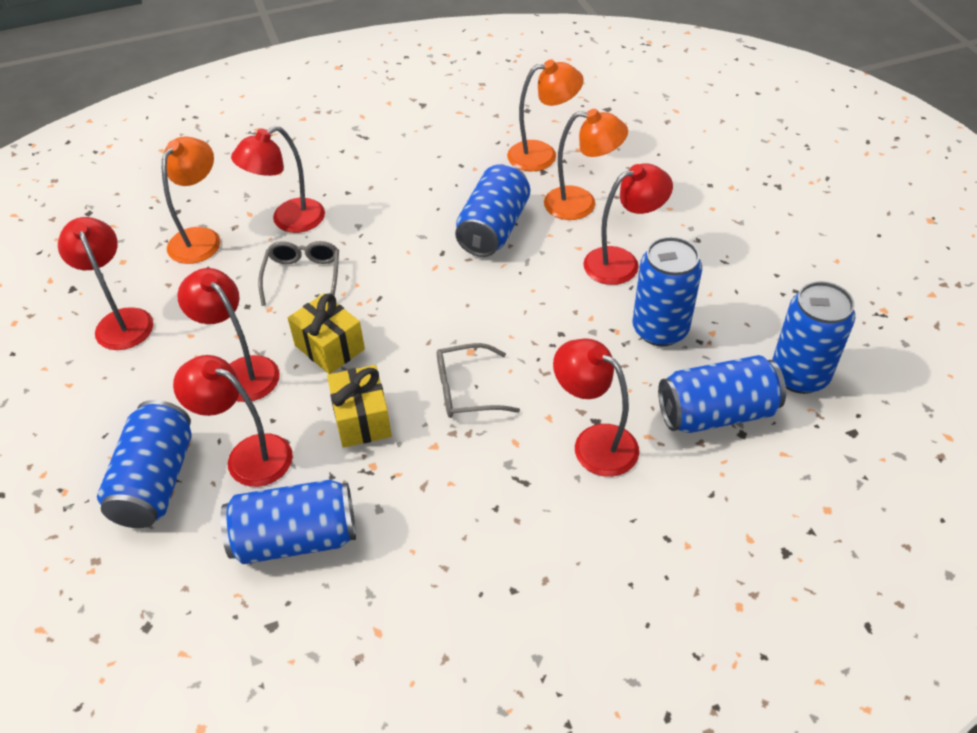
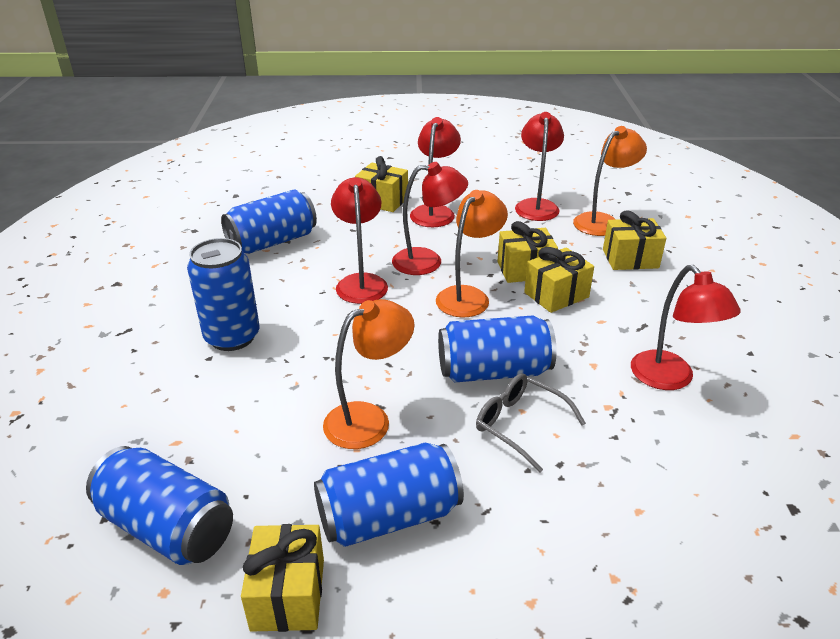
blue can: 6 -> 5
grey glasses: 2 -> 1
red lamp: 6 -> 5
yellow gift: 2 -> 5

